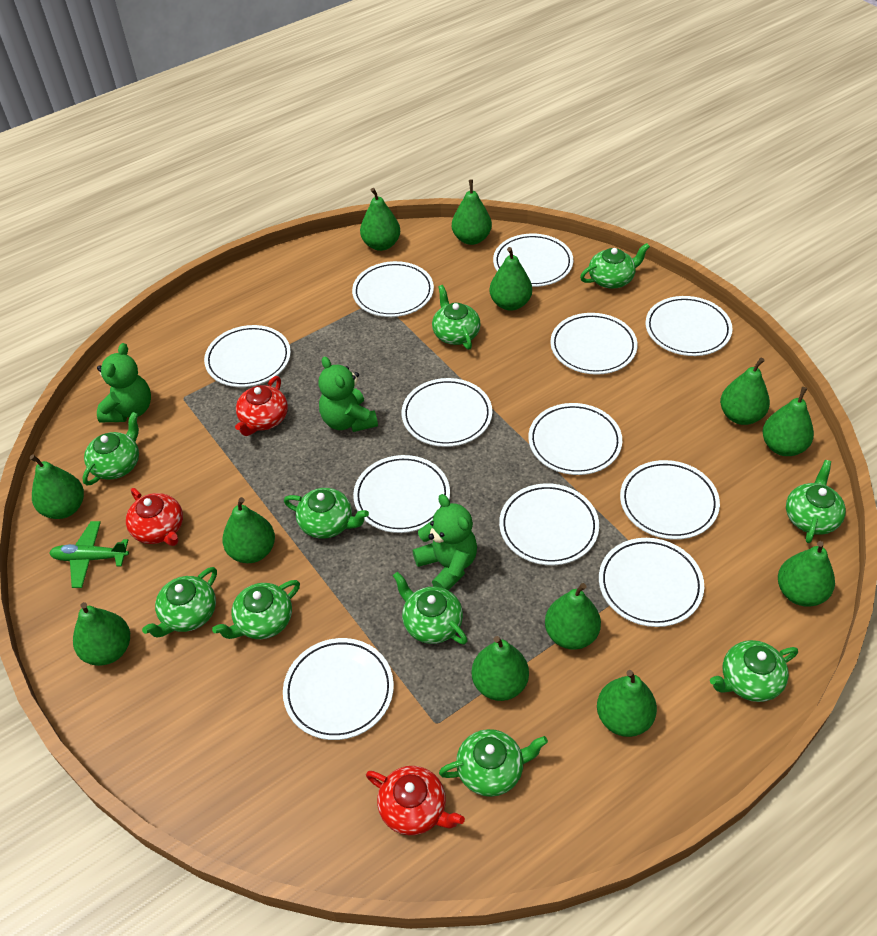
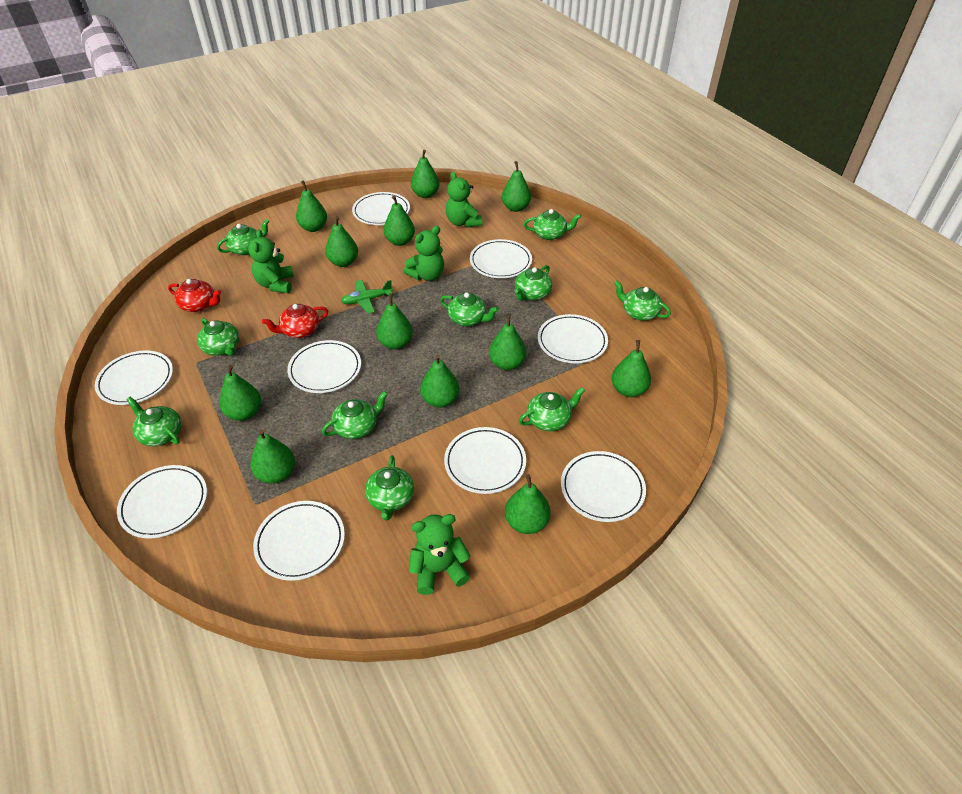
green teddy bear: 3 -> 4
red teapot: 3 -> 2
white plate: 12 -> 9

